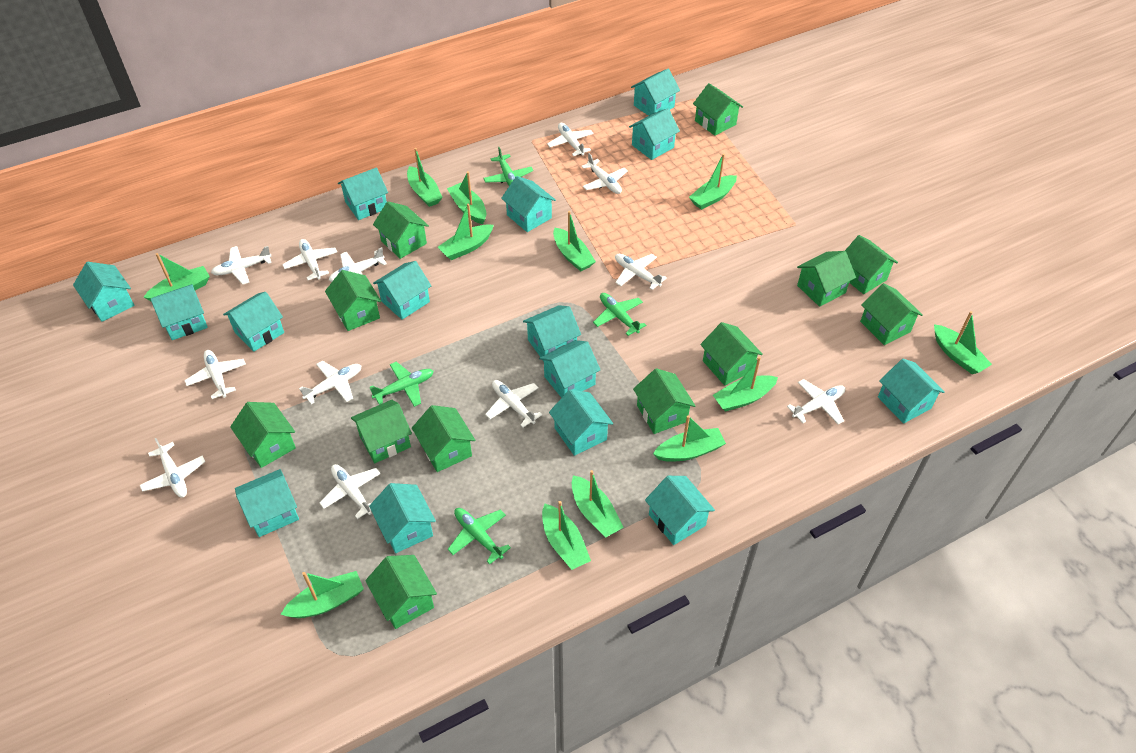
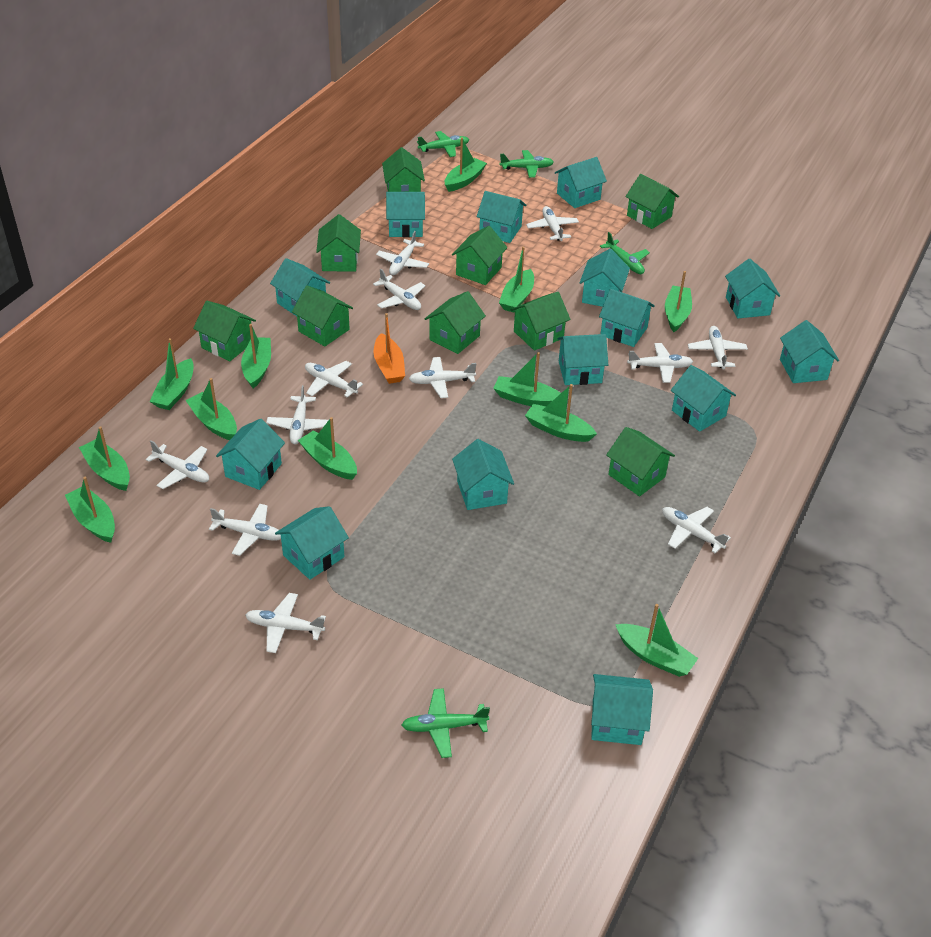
green house: 12 -> 9
orange boat: 0 -> 1
turquoise house: 15 -> 14

